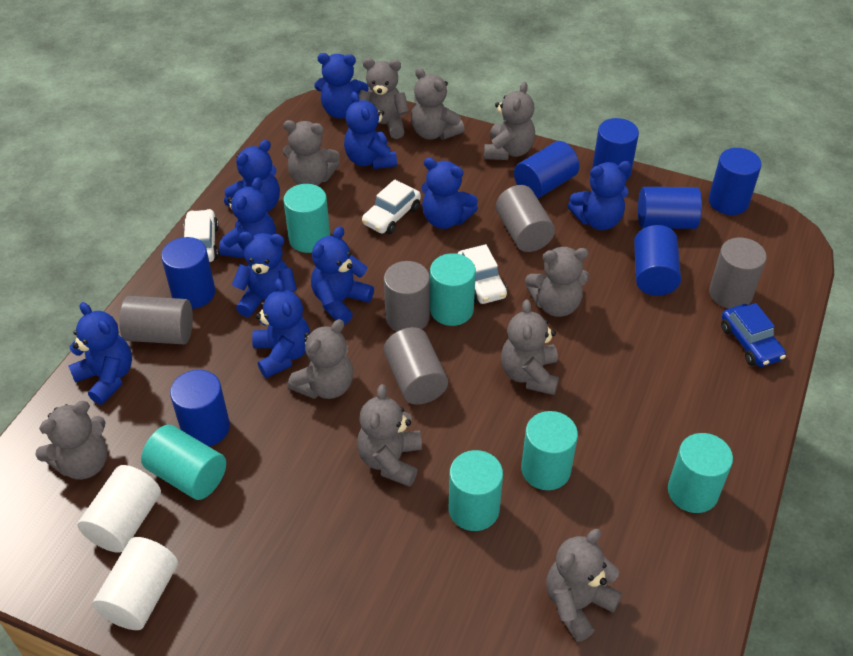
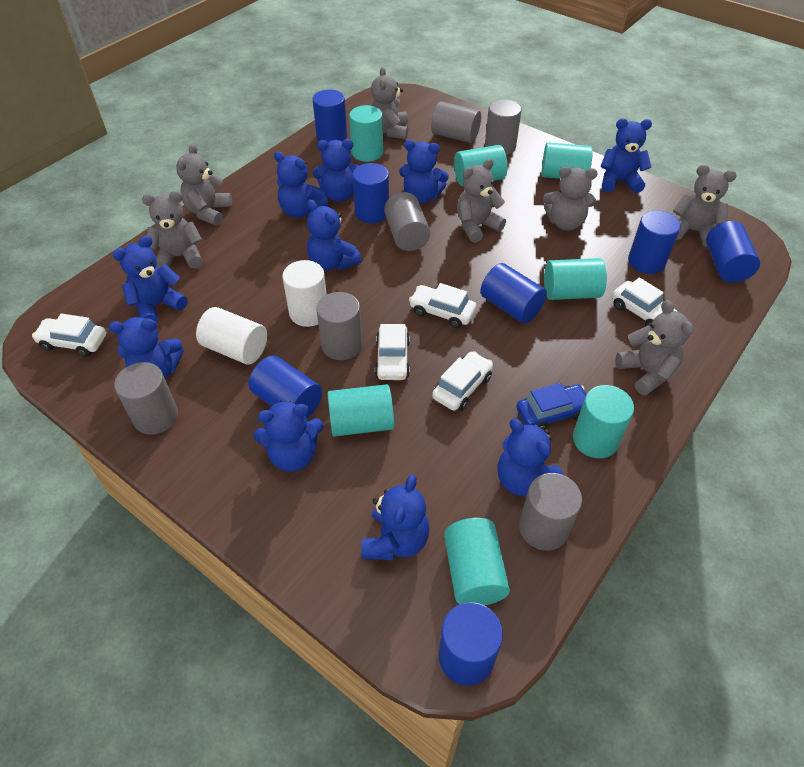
grey cylinder: 5 -> 6
grey teddy bear: 10 -> 7
turquoise cylinder: 6 -> 7
white car: 3 -> 5

